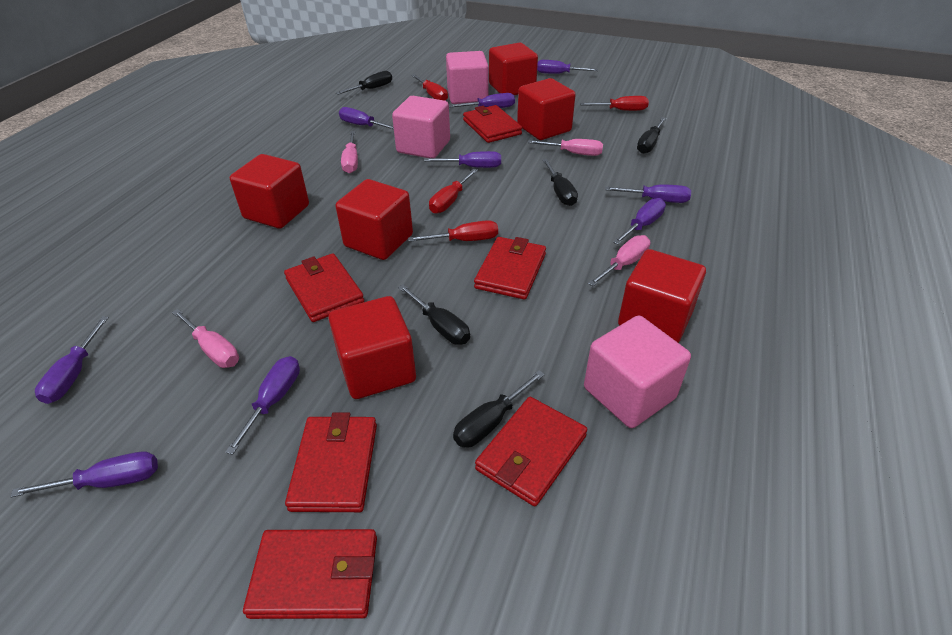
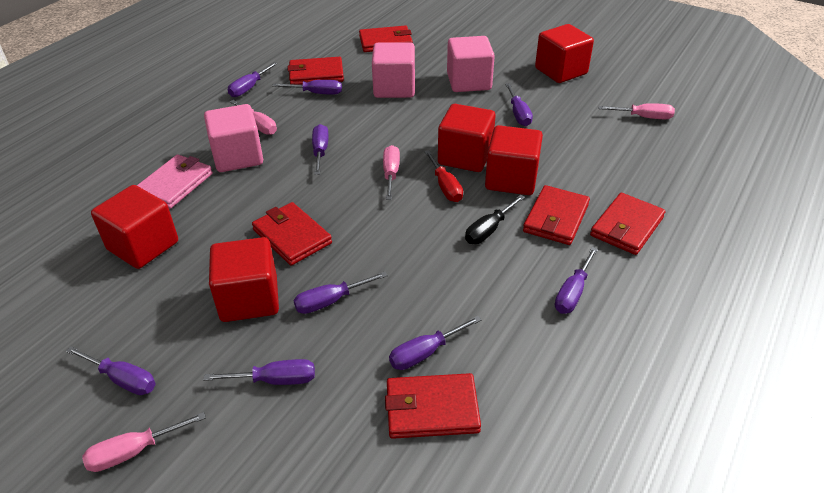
black screwdriver: 5 -> 1
pink wallet: 0 -> 1
red cube: 6 -> 5
red screwdriver: 4 -> 1

